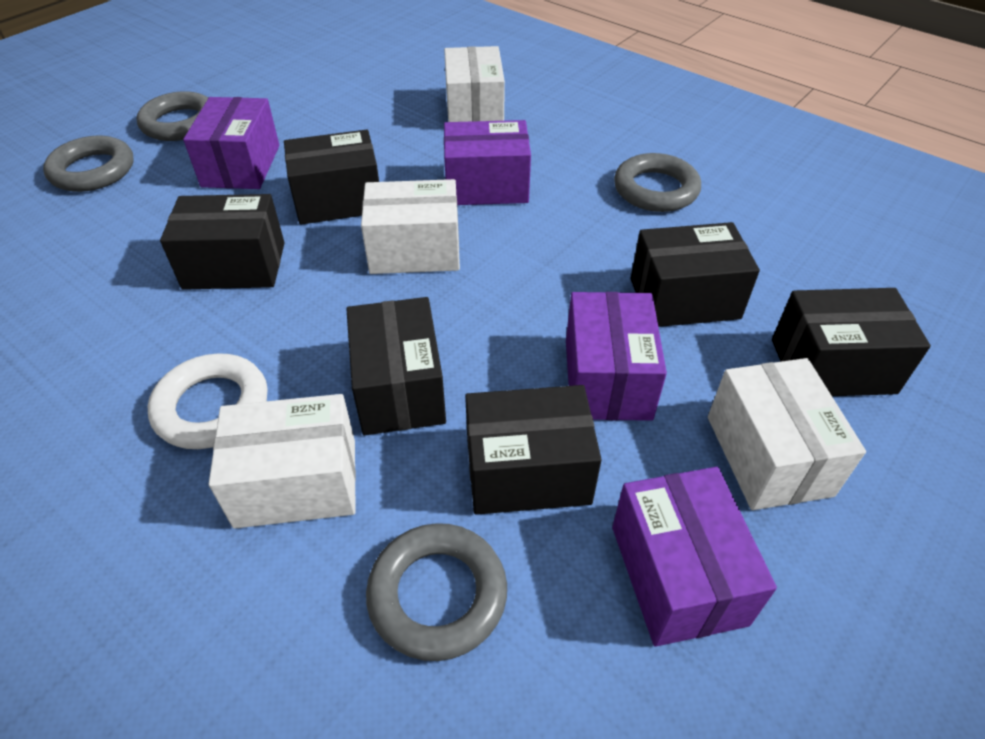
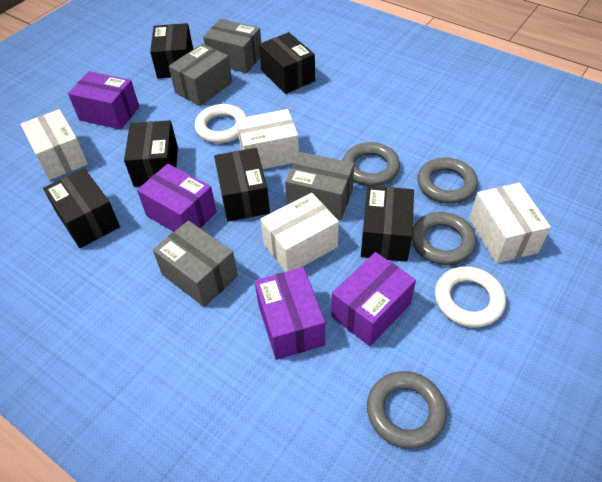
grey box: 0 -> 4
white ring: 1 -> 2

